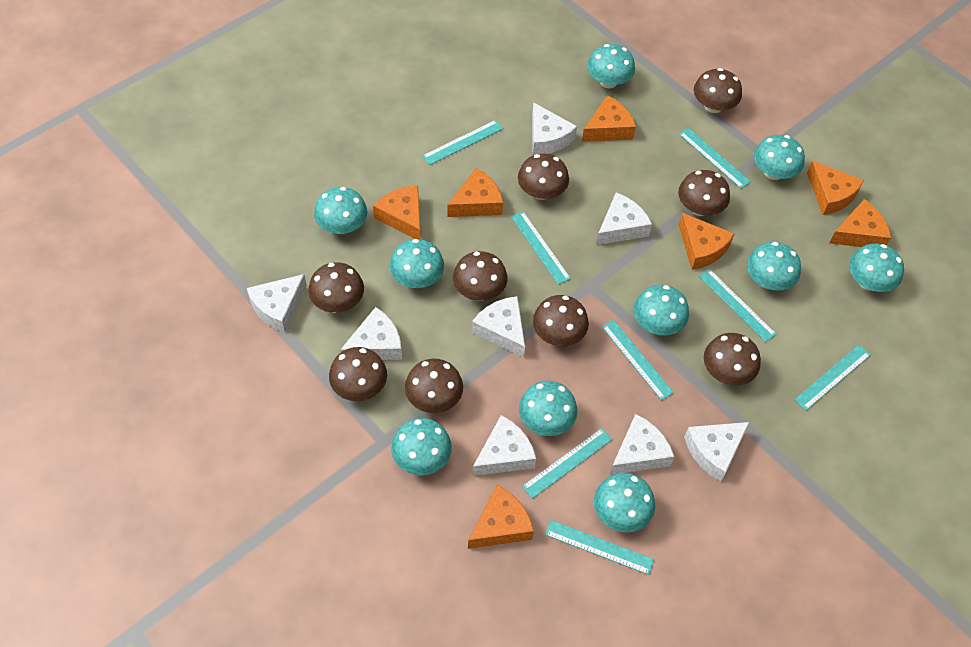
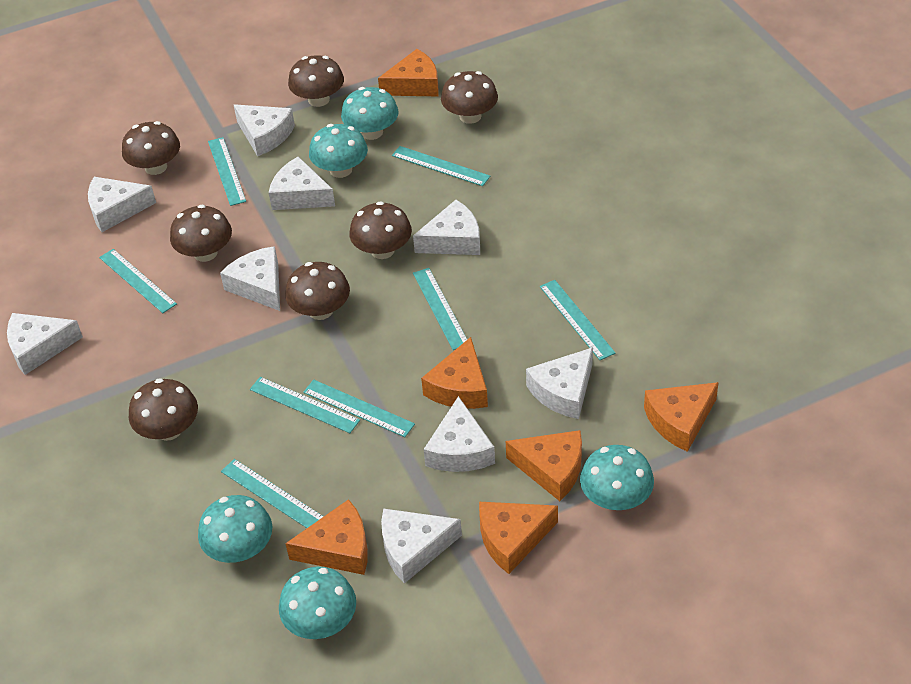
brown mushroom: 9 -> 7
orange cheese: 7 -> 6
turquoise mushroom: 10 -> 5
white cheese: 8 -> 9

